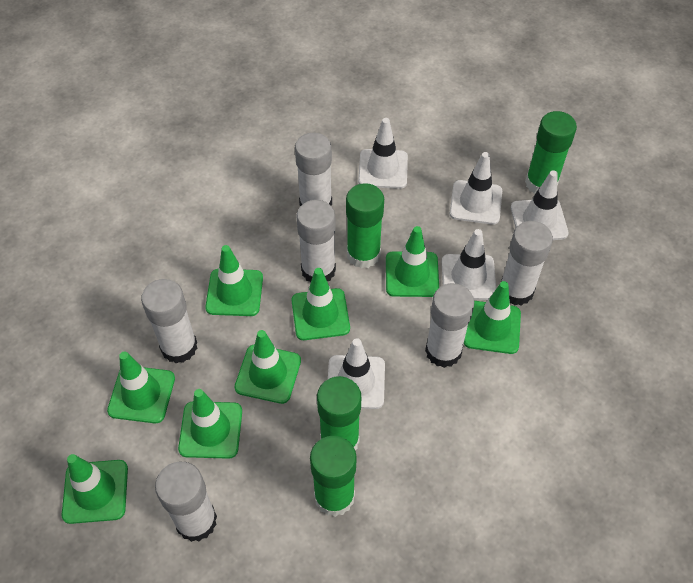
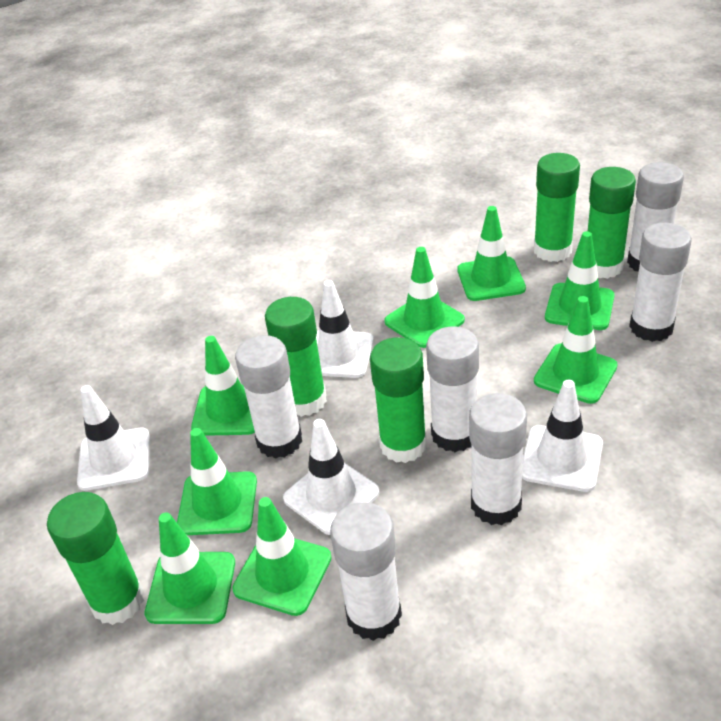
green glue stick: 4 -> 5
white traffic cone: 5 -> 4

